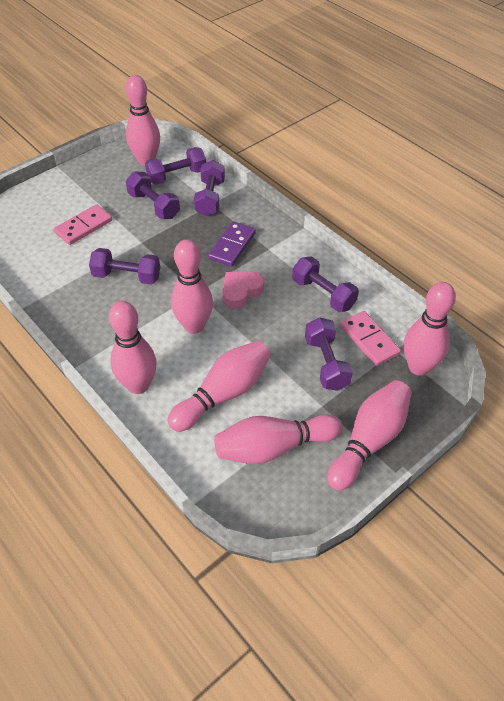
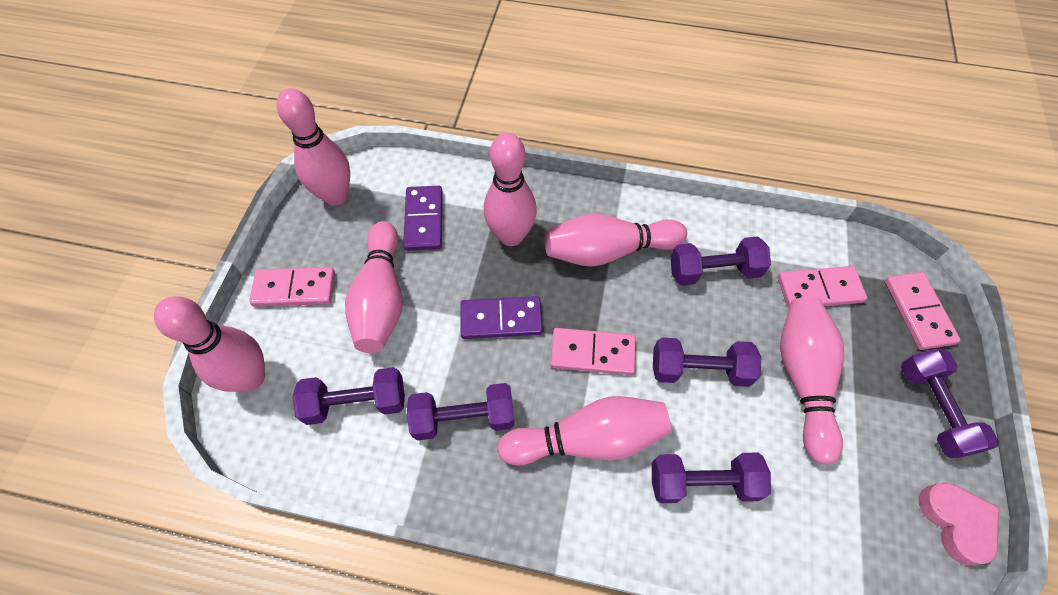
pink domino: 2 -> 4
purple domino: 1 -> 2

